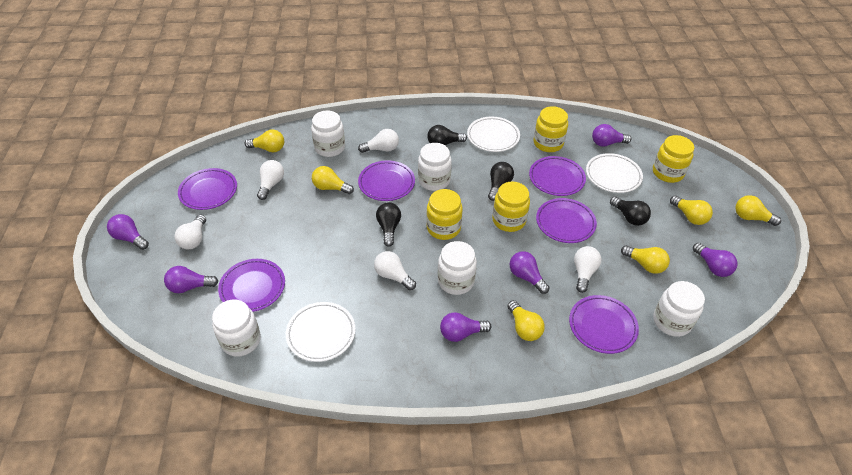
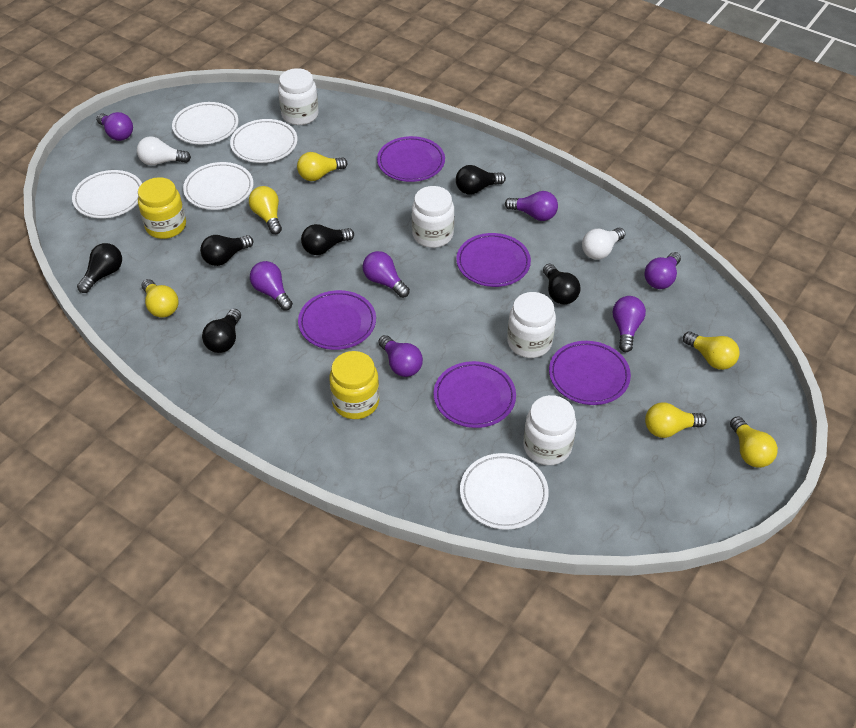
black light bulb: 4 -> 6
purple light bulb: 6 -> 7
purple plate: 6 -> 5
white jar: 5 -> 4
white light bulb: 5 -> 2
white plate: 3 -> 5
yellow jar: 4 -> 2

